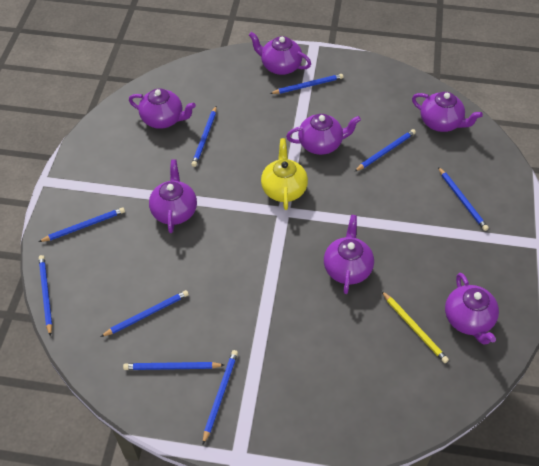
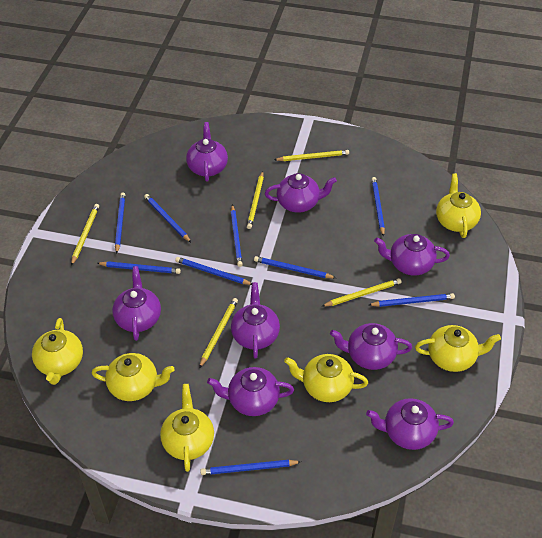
purple teapot: 7 -> 8
yellow pencil: 1 -> 5
yellow teapot: 1 -> 6

